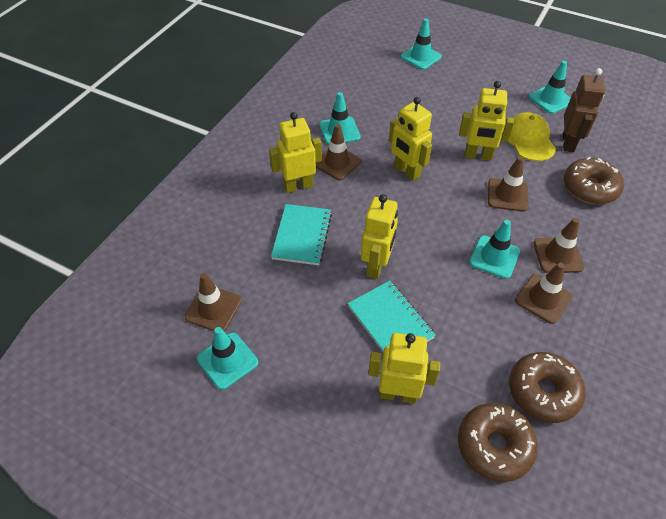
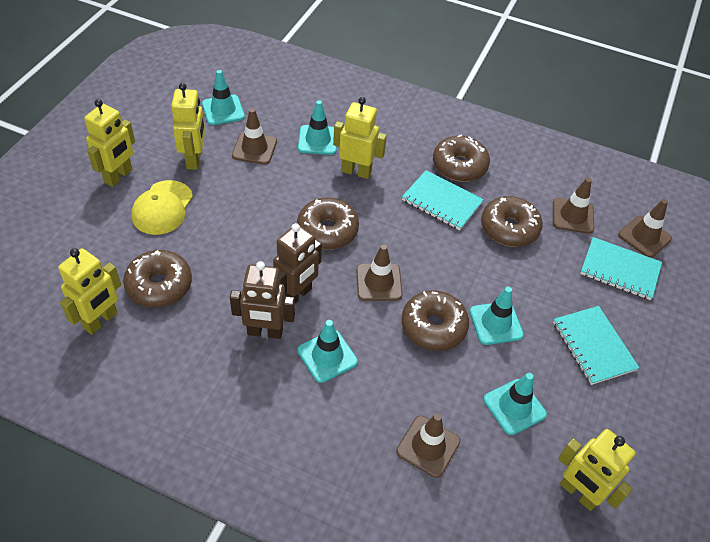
brown donut: 3 -> 5
brown robot: 1 -> 2
turquoise notebook: 2 -> 3

